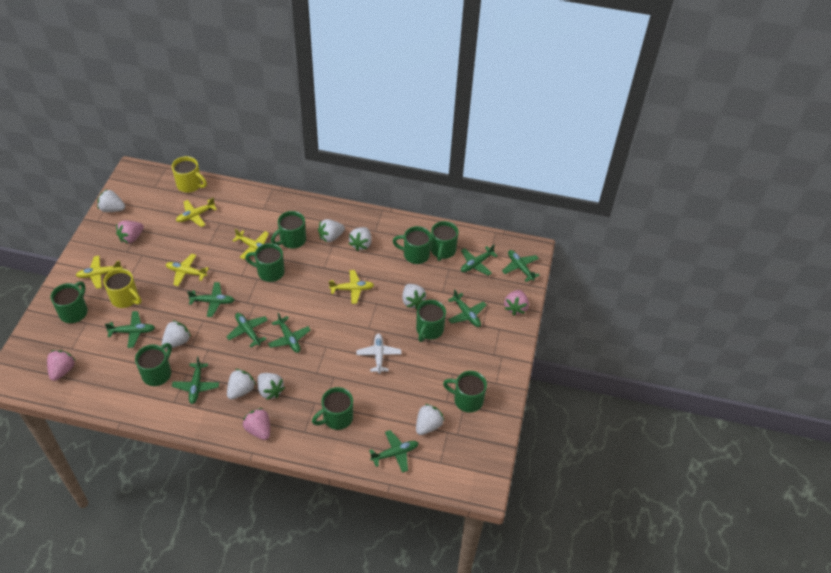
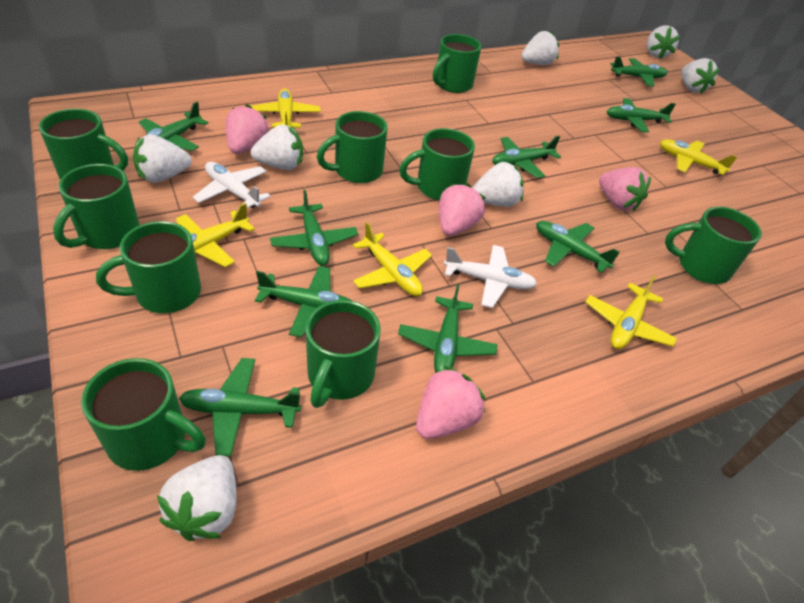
white plane: 1 -> 2
white strawberry: 8 -> 7
yellow mug: 2 -> 0

